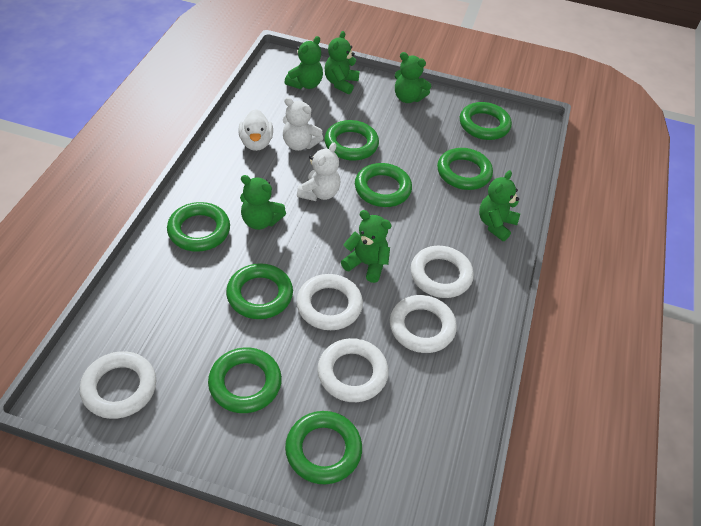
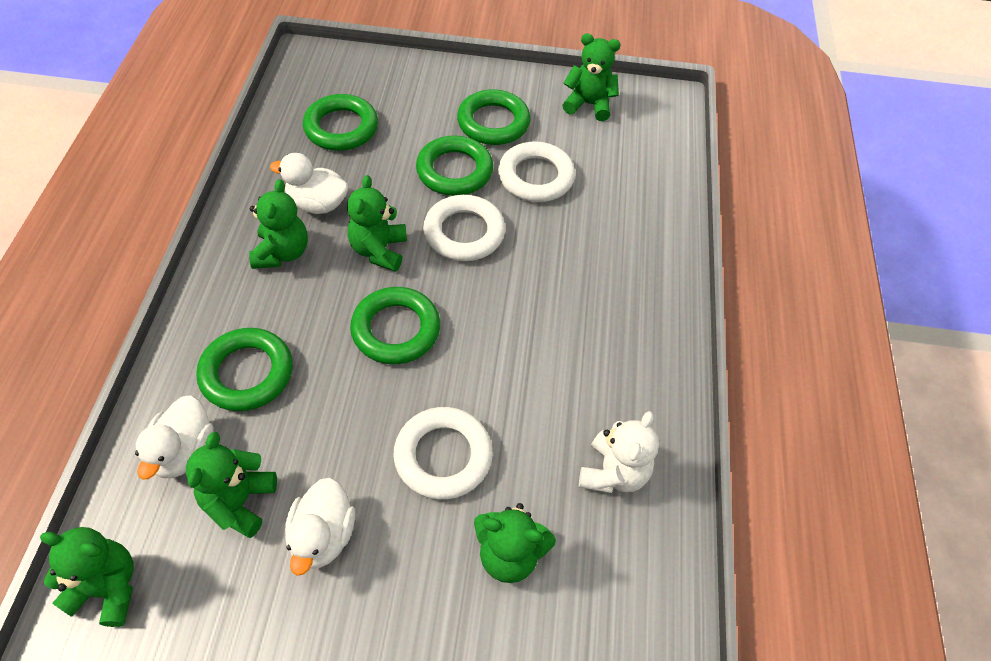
green ring: 8 -> 5
white duck: 1 -> 3
white ring: 5 -> 3
white teddy bear: 2 -> 1

